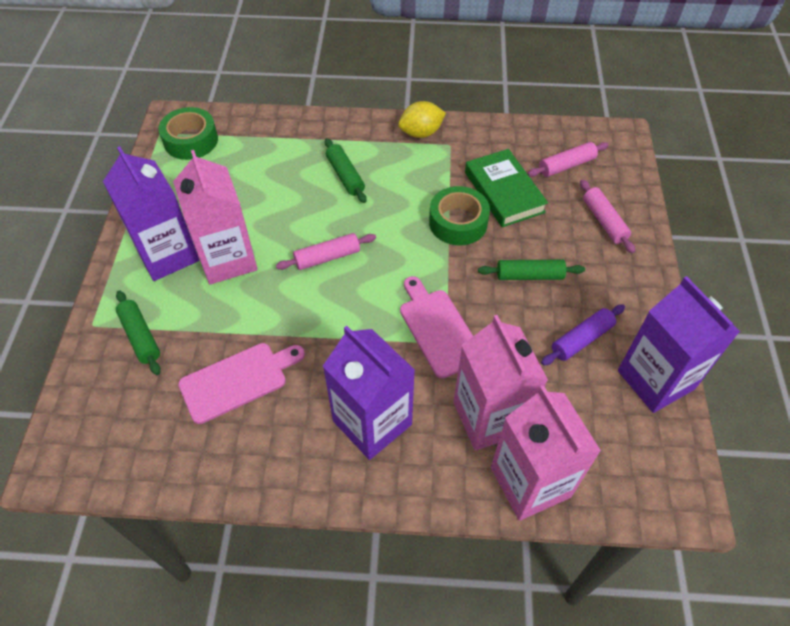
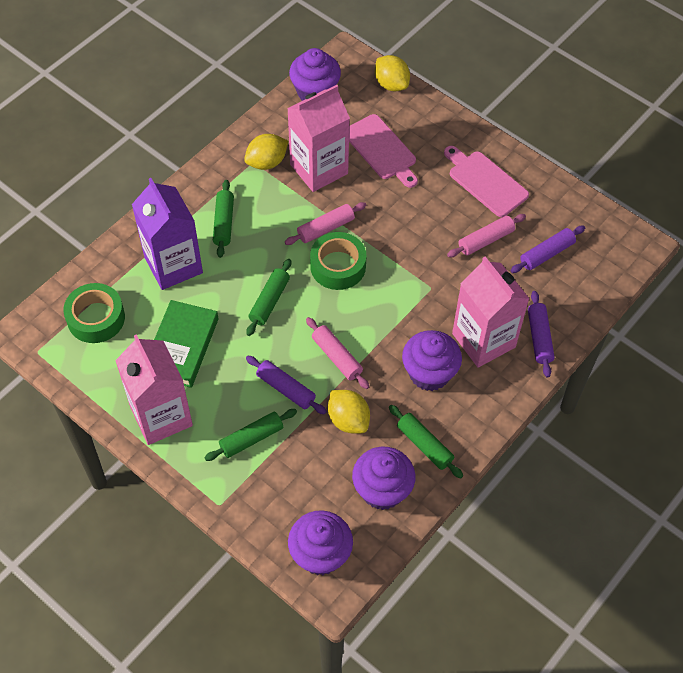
green rolling pin: 3 -> 4
purple carton: 3 -> 1
purple cupcake: 0 -> 4
purple rolling pin: 1 -> 3
yellow lemon: 1 -> 3

